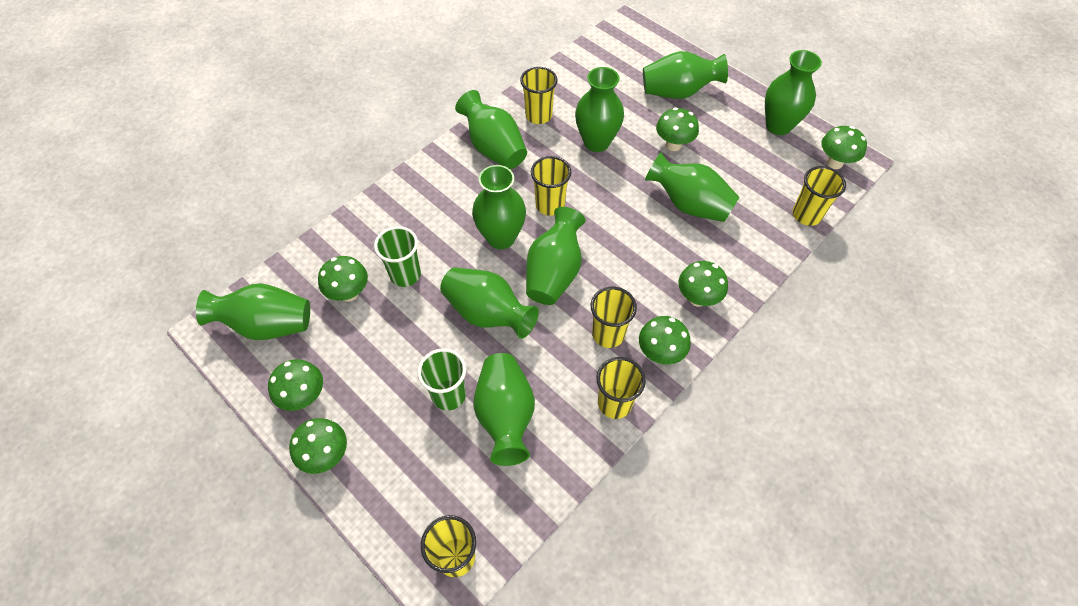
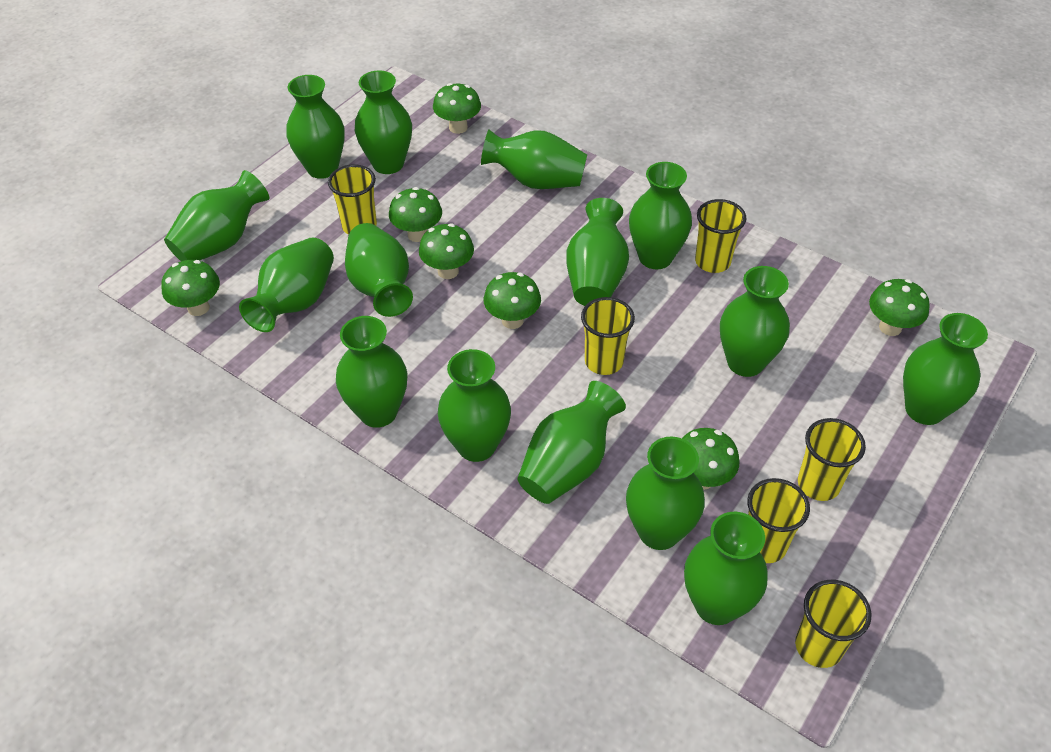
green cup: 2 -> 0
green vase: 10 -> 15

